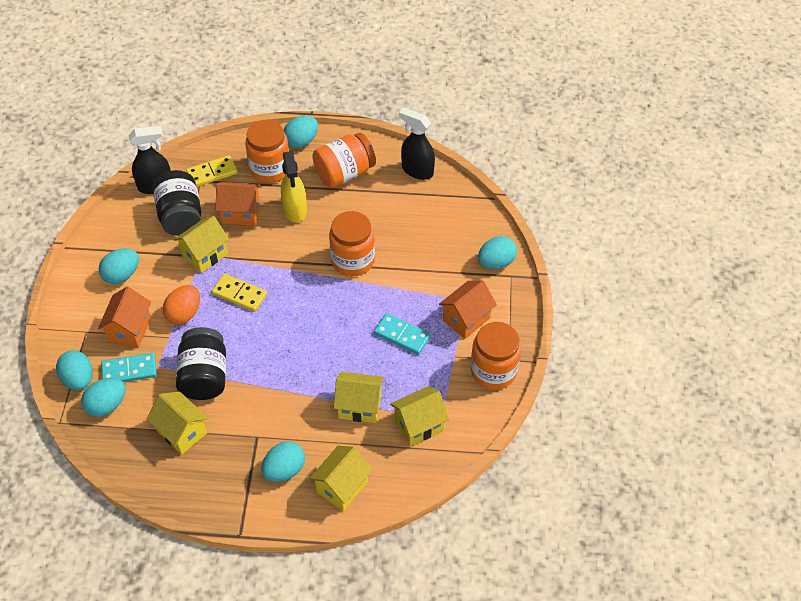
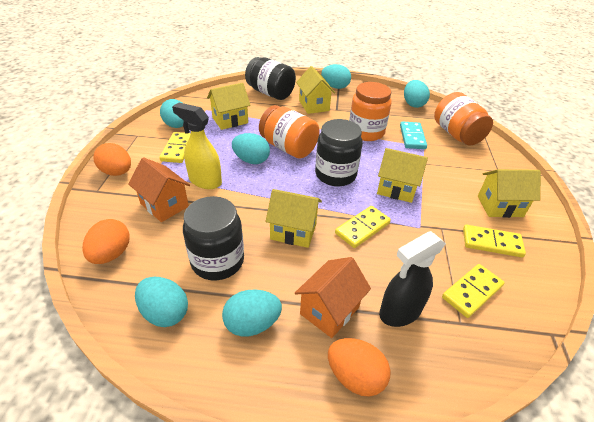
black jar: 2 -> 3
black spray bottle: 2 -> 1
orange egg: 1 -> 3
orange house: 3 -> 2
orange jar: 4 -> 3
turquoise domino: 2 -> 1
yellow domino: 2 -> 4

